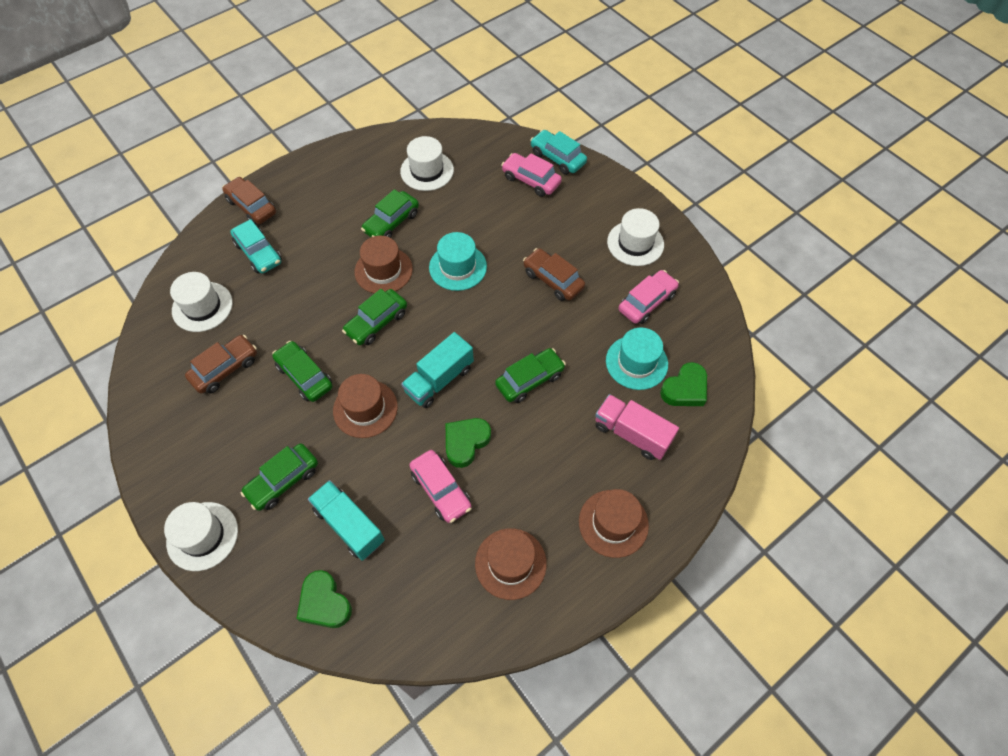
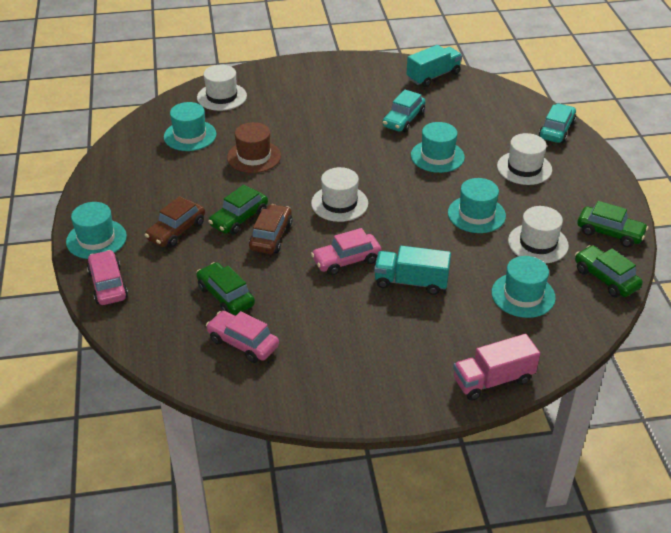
brown car: 3 -> 2
brown hat: 4 -> 1
green car: 5 -> 4
green heart: 3 -> 0
turquoise hat: 2 -> 5

